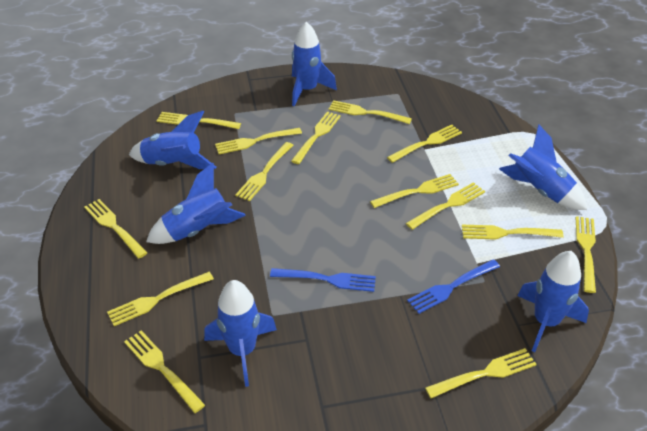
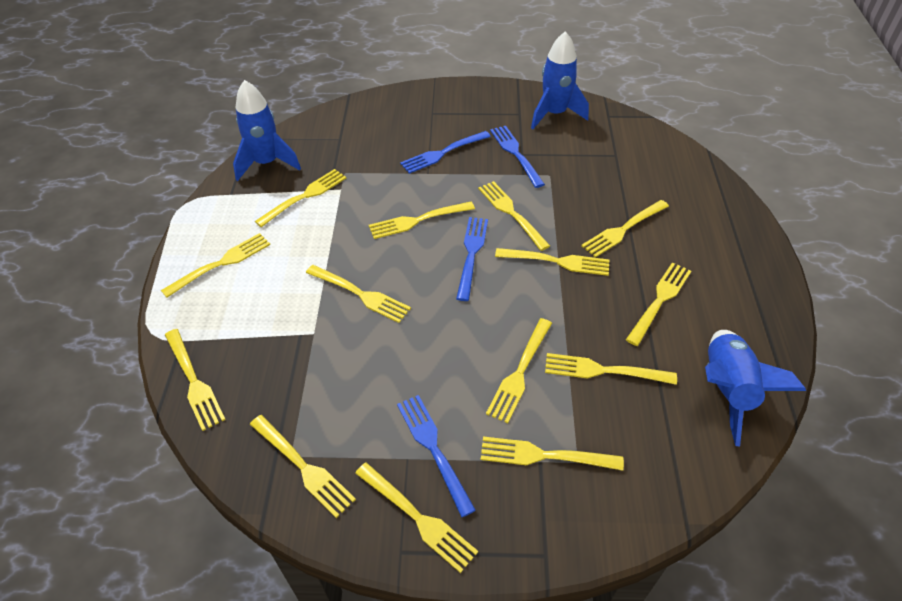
blue fork: 2 -> 4
blue rocket: 6 -> 3

